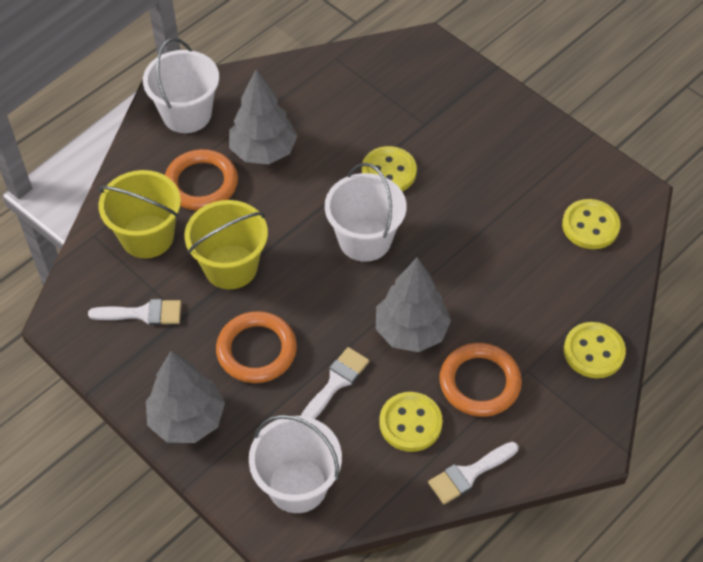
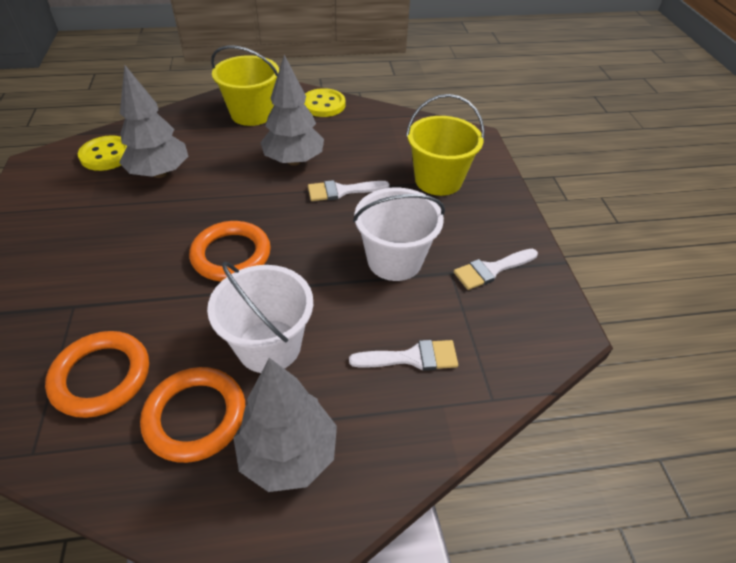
white bucket: 3 -> 2
yellow button: 4 -> 2

